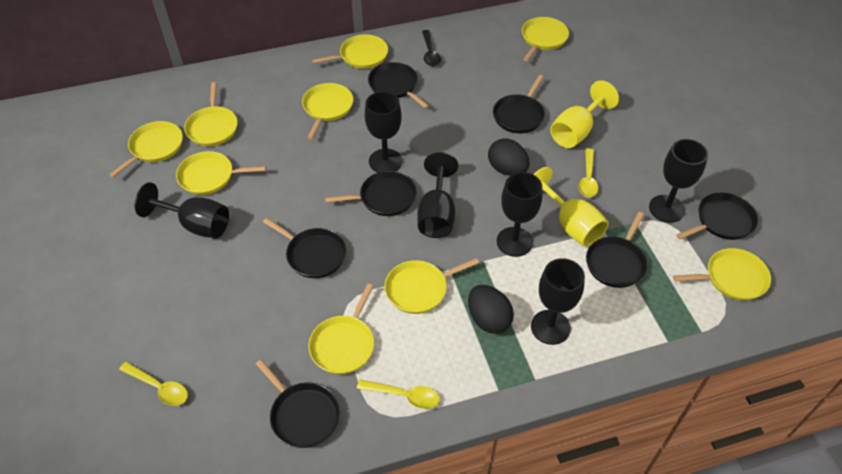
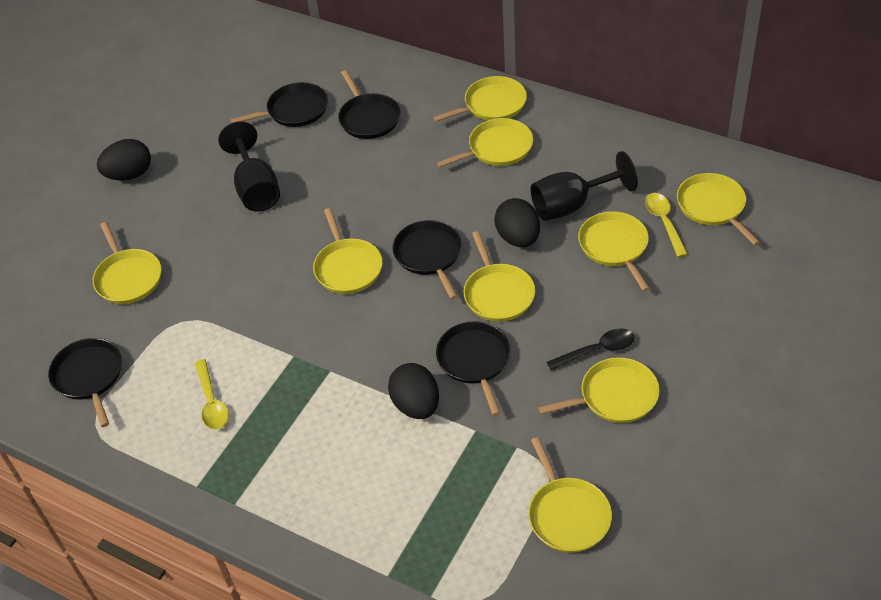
black egg: 2 -> 3
black goblet: 6 -> 2
black pan: 7 -> 5
yellow goblet: 2 -> 0
yellow spoon: 3 -> 2

